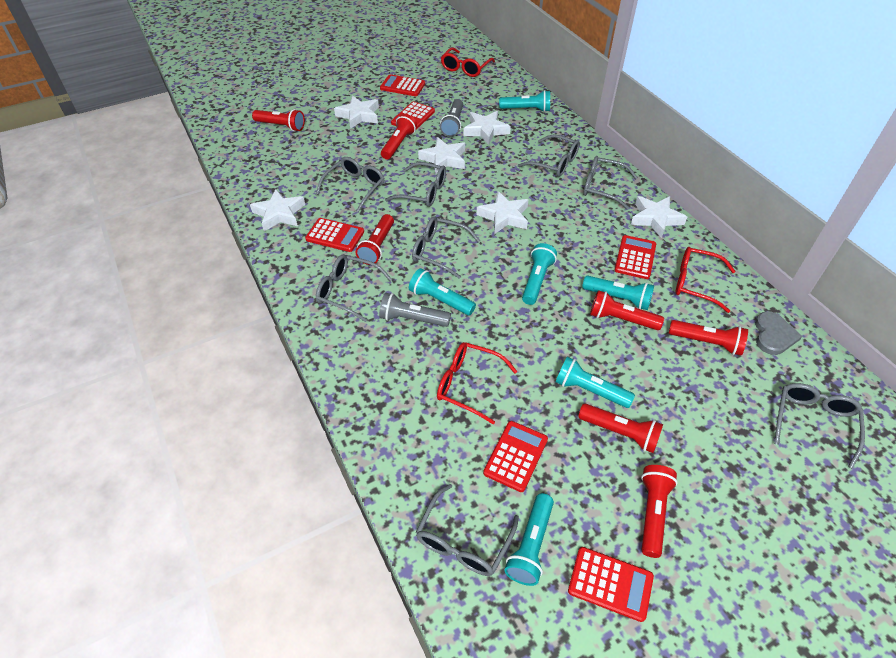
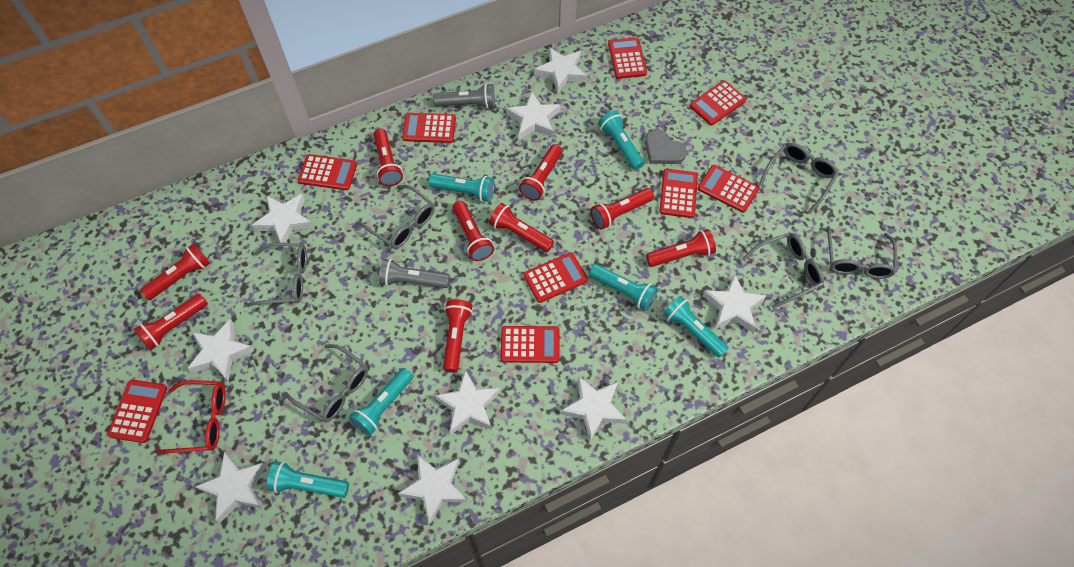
grey glasses: 8 -> 6
red calculator: 6 -> 9
red flashlight: 7 -> 9
red glasses: 3 -> 1
white star: 6 -> 9

